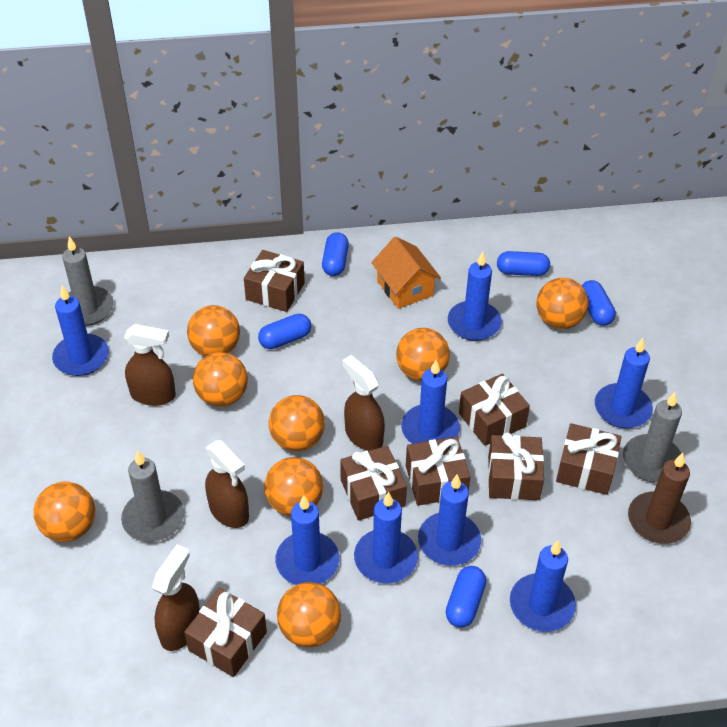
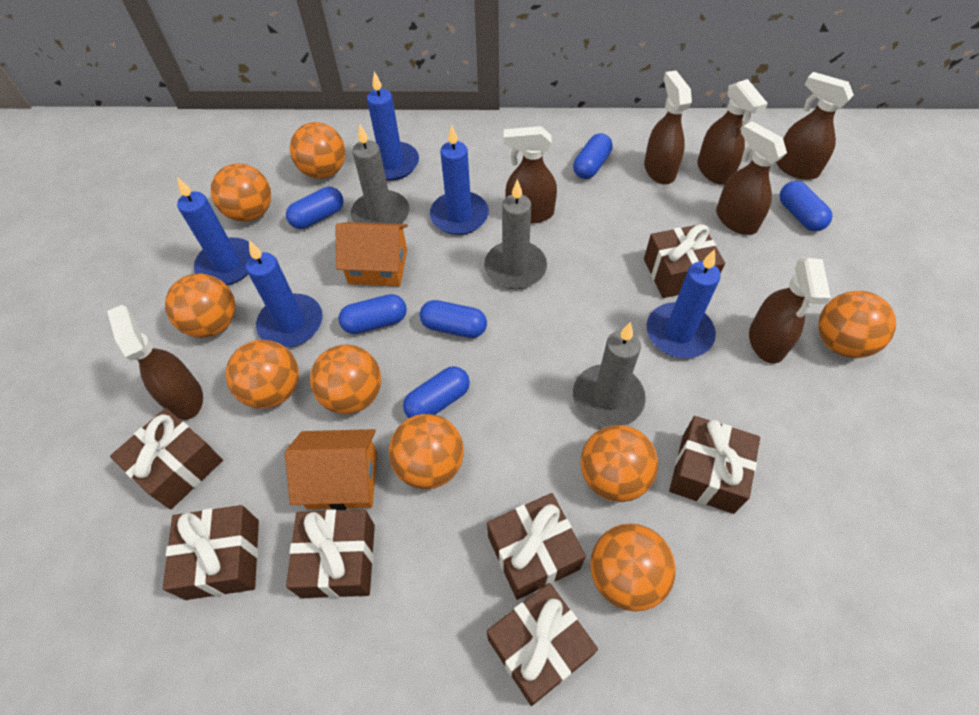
blue candle: 8 -> 5
blue capsule: 5 -> 6
brown candle: 1 -> 0
brown spray bottle: 4 -> 7
orange ball: 8 -> 9
orange house: 1 -> 2

